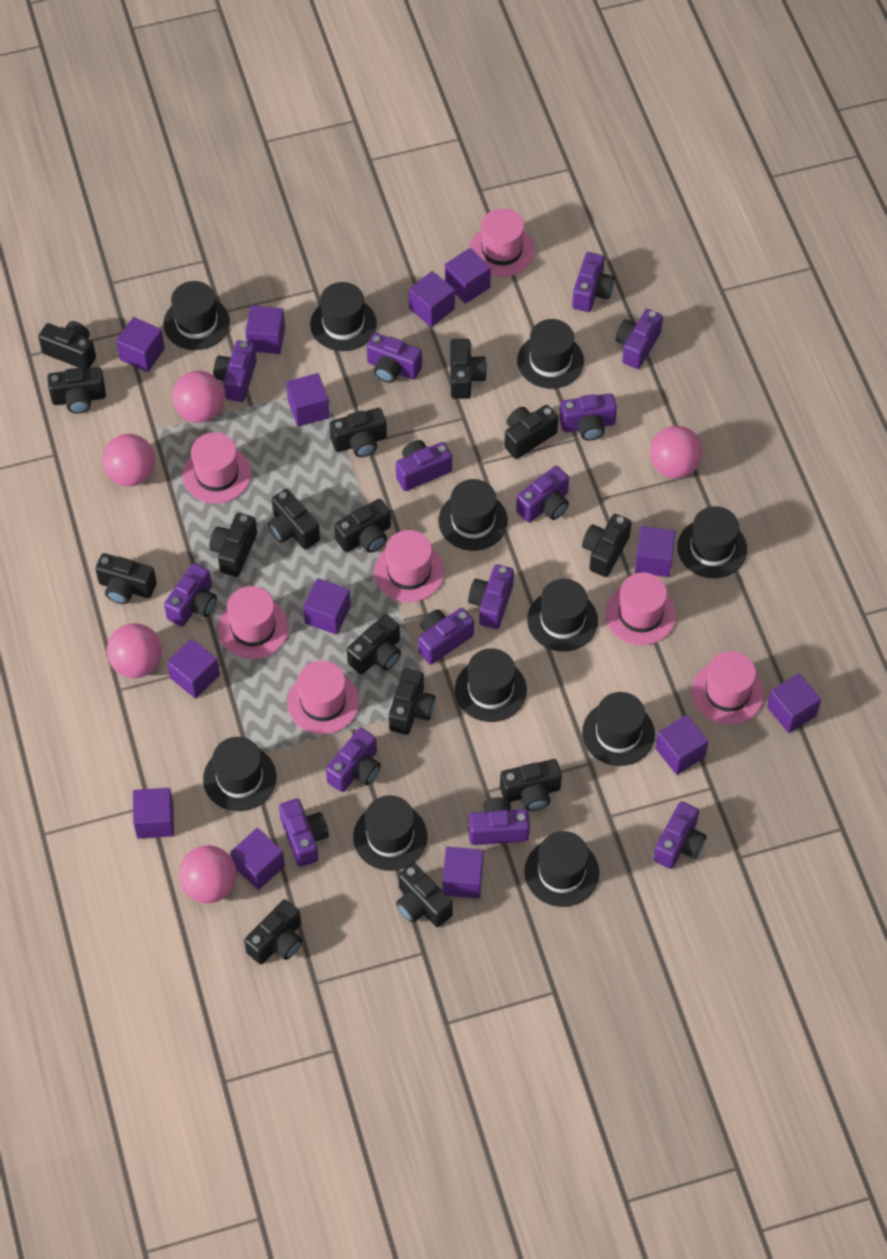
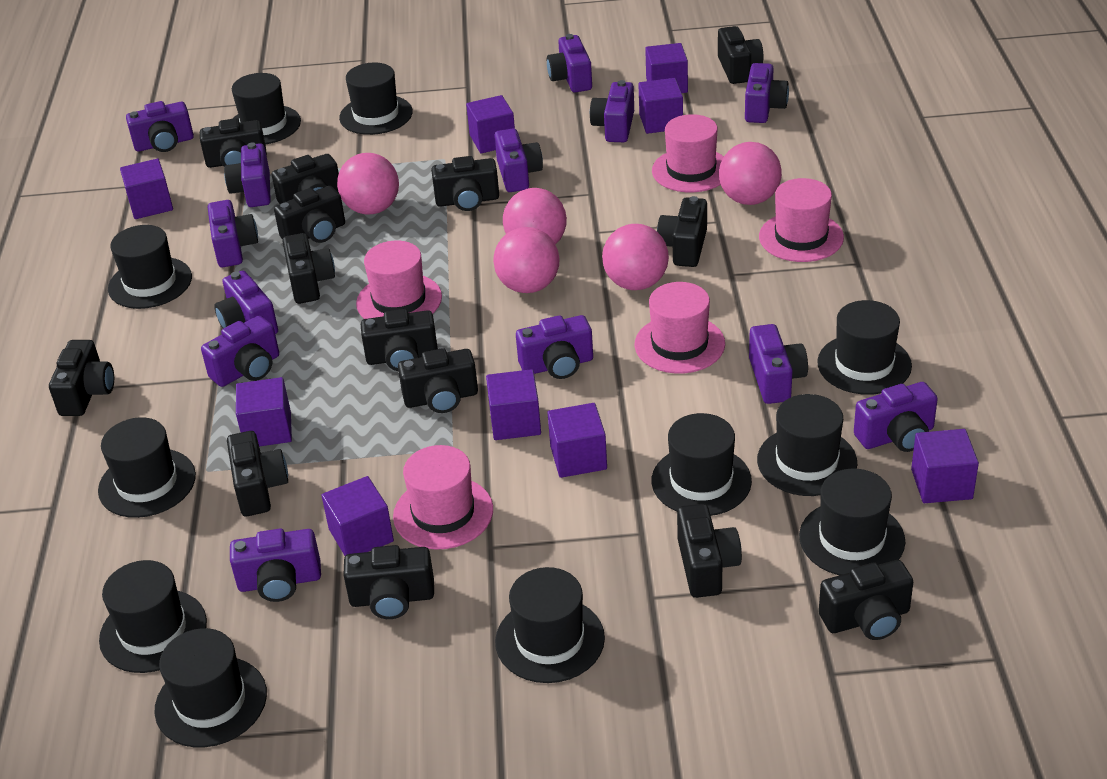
black camera: 15 -> 14
pink hat: 7 -> 5
purple camera: 14 -> 13
purple cube: 13 -> 9

